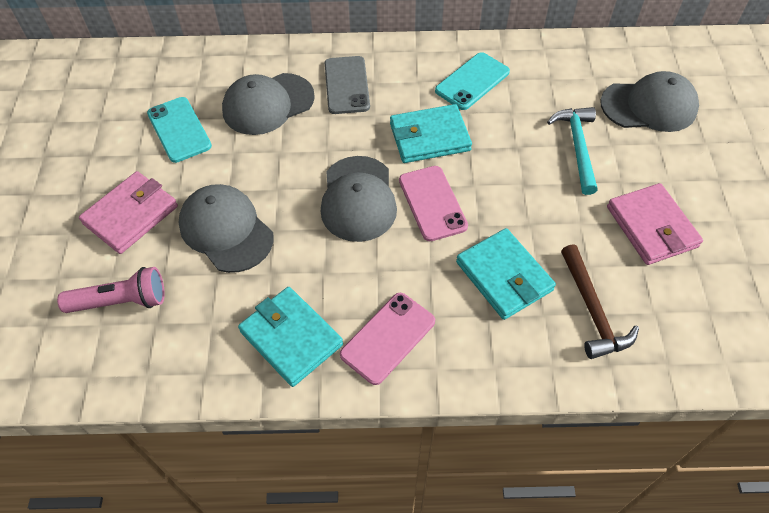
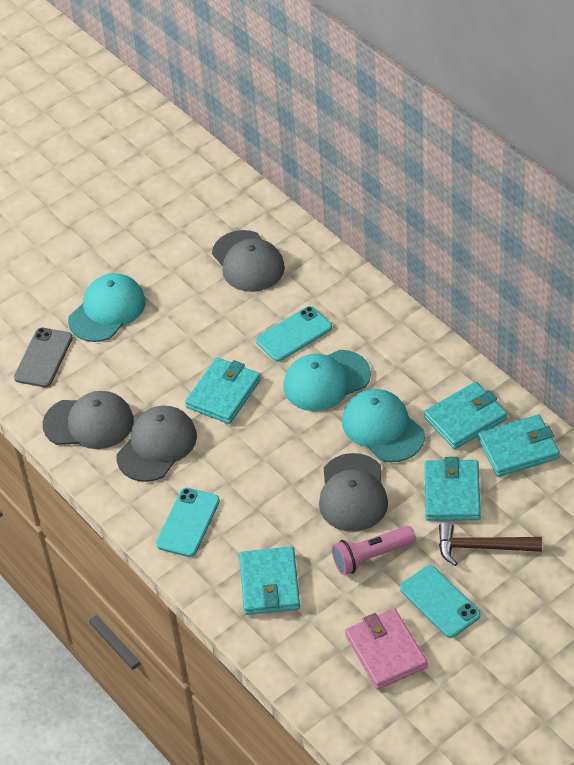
pink phone: 2 -> 0
pink wallet: 2 -> 1
turquoise cap: 0 -> 3
turquoise hammer: 1 -> 0
turquoise phone: 2 -> 3
turquoise wallet: 3 -> 5

